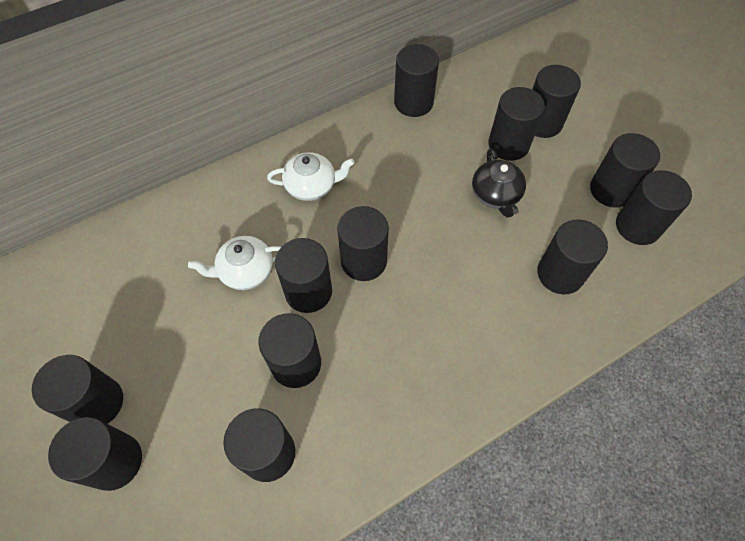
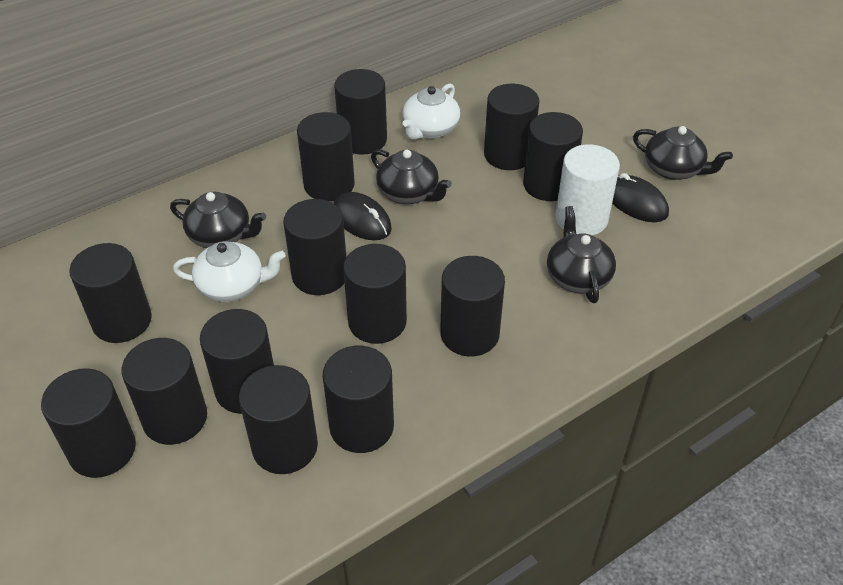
black cylinder: 12 -> 13
black mouse: 0 -> 2
black teapot: 1 -> 4
white cylinder: 0 -> 1

